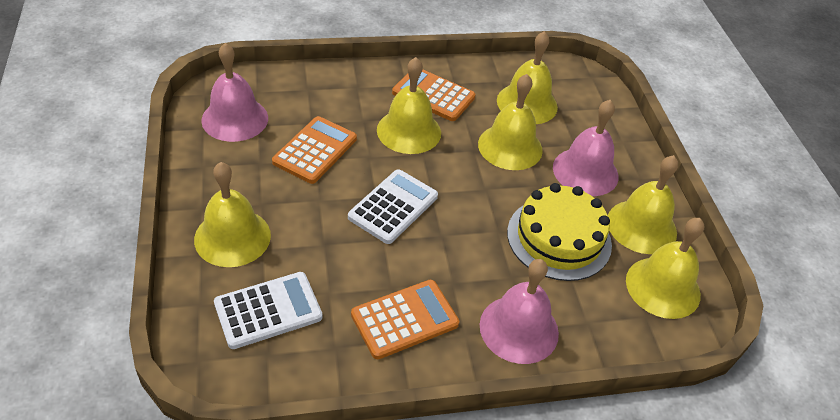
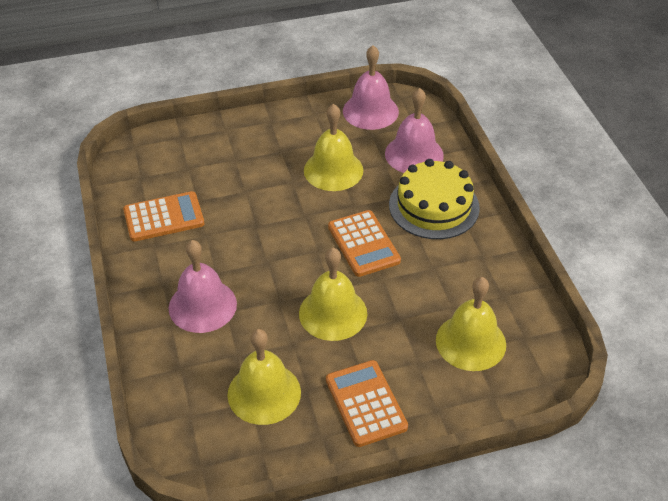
white calculator: 2 -> 0
yellow bell: 6 -> 4

